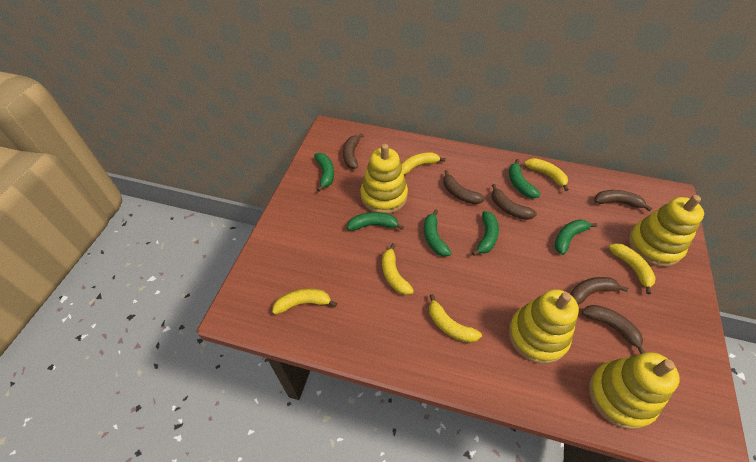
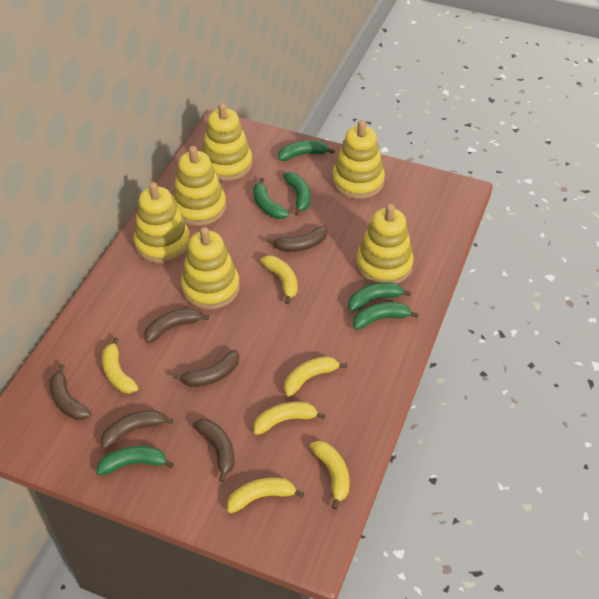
yellow stacking toy: 4 -> 6

